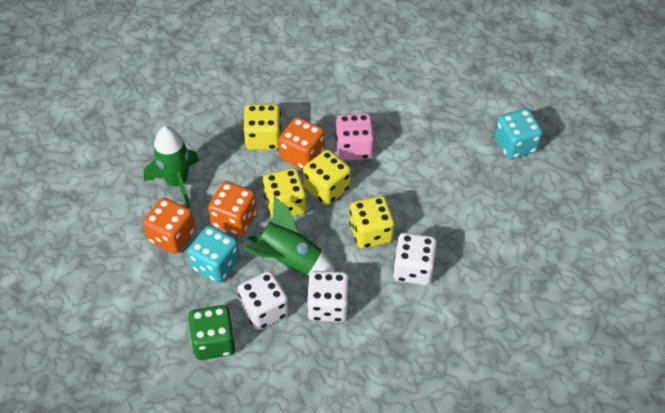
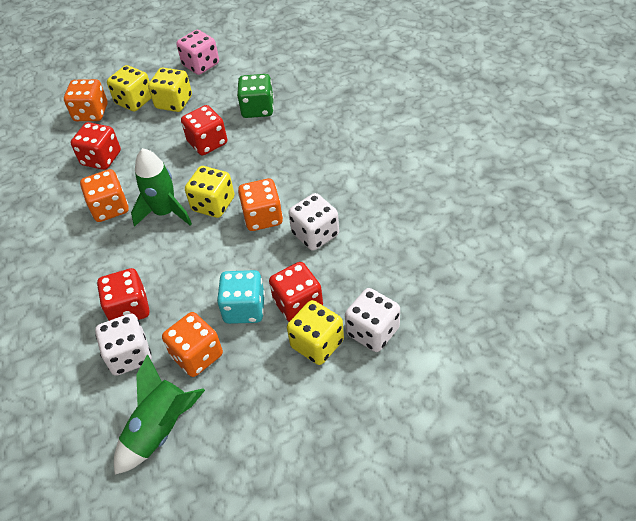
orange dice: 3 -> 4
red dice: 0 -> 4
turquoise dice: 2 -> 1

